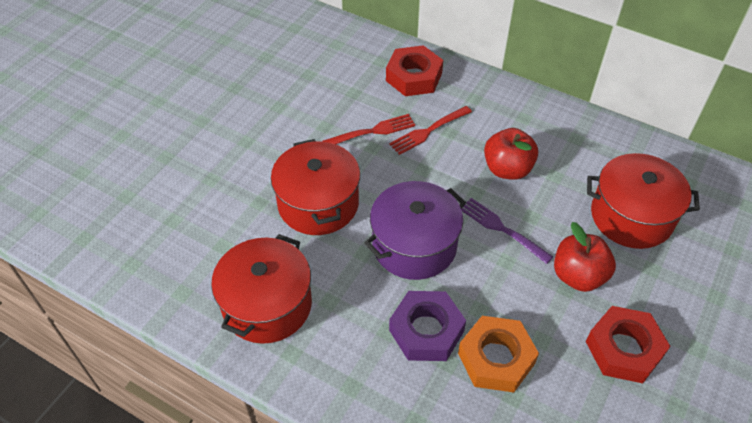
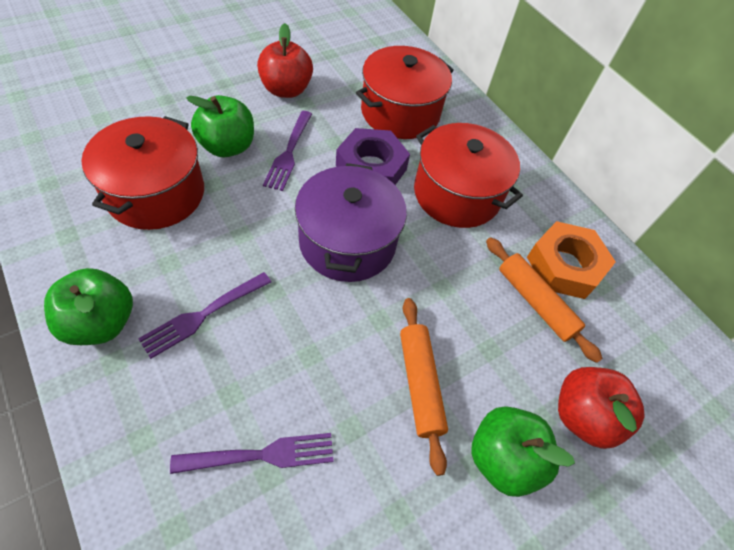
green apple: 0 -> 3
orange rolling pin: 0 -> 2
purple fork: 1 -> 3
red fork: 2 -> 0
red nut: 2 -> 0

